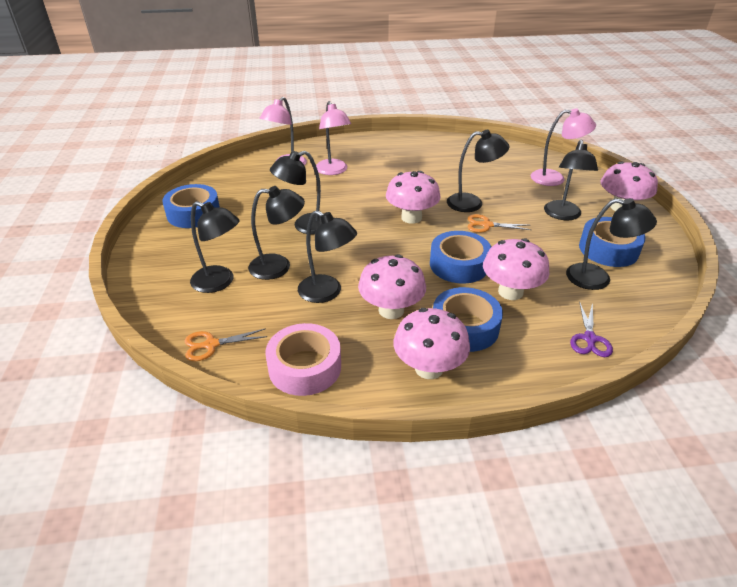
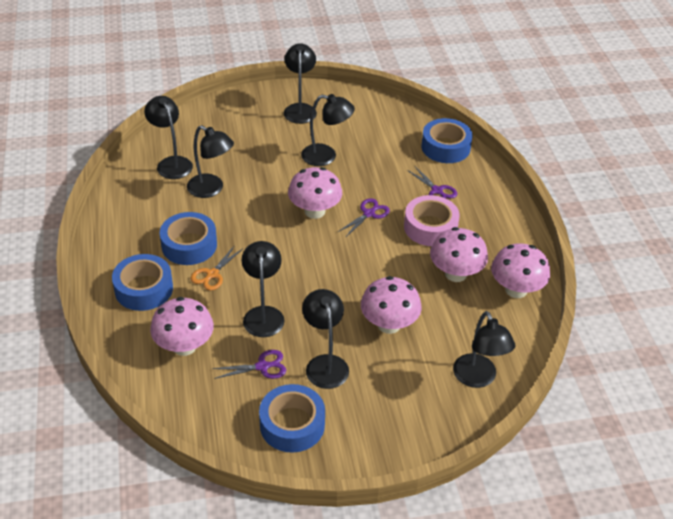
orange scissors: 2 -> 1
pink lamp: 3 -> 0
purple scissors: 1 -> 3

